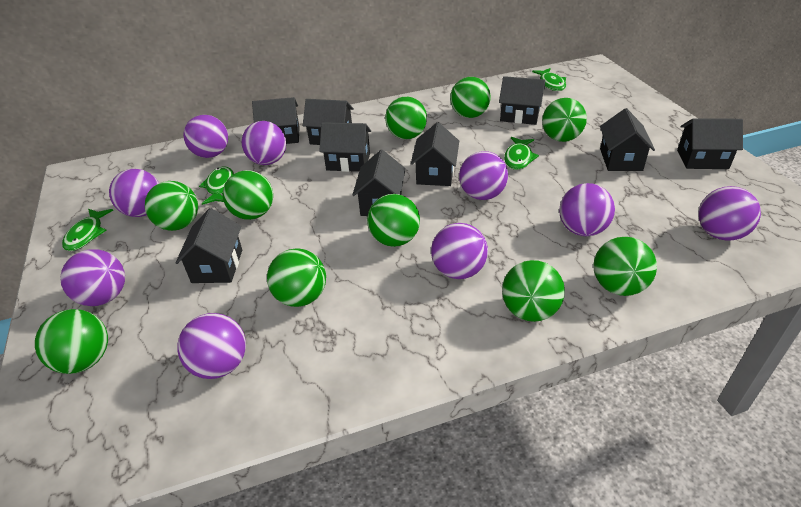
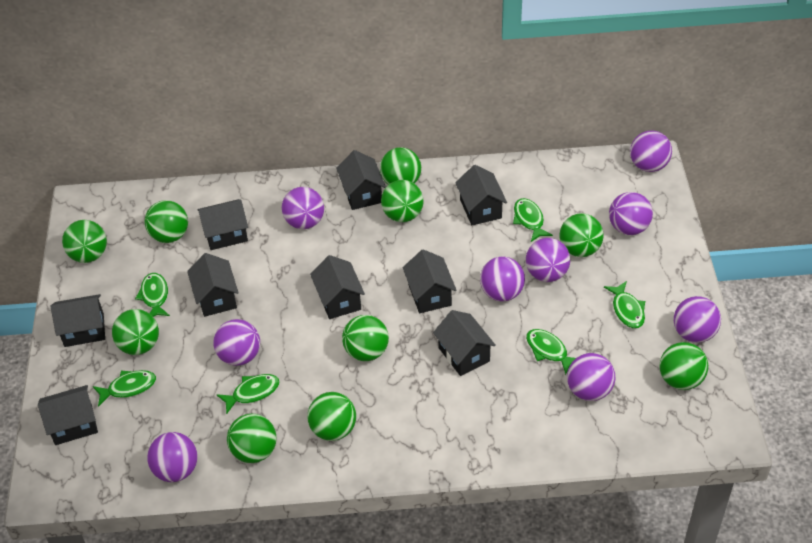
green fish: 4 -> 6

